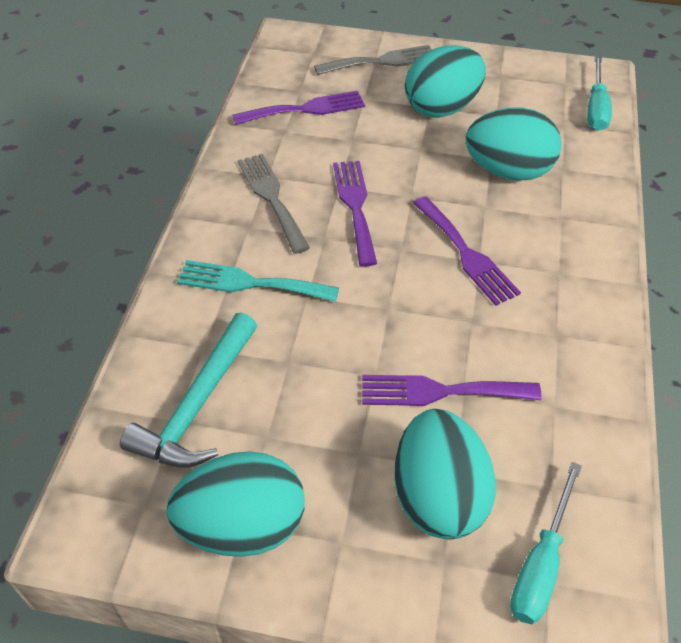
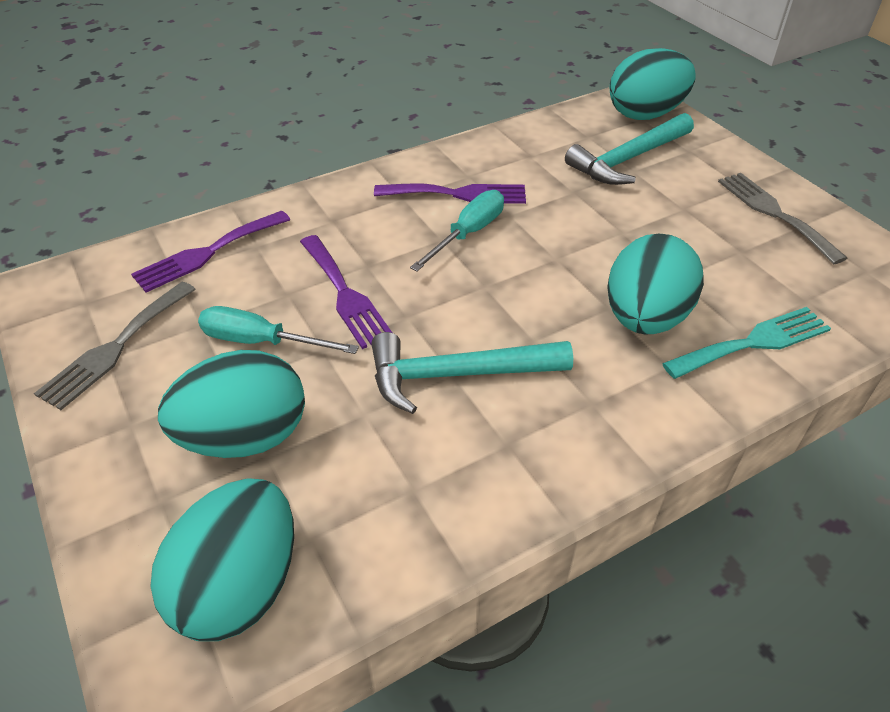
purple fork: 4 -> 3
turquoise hammer: 1 -> 2

